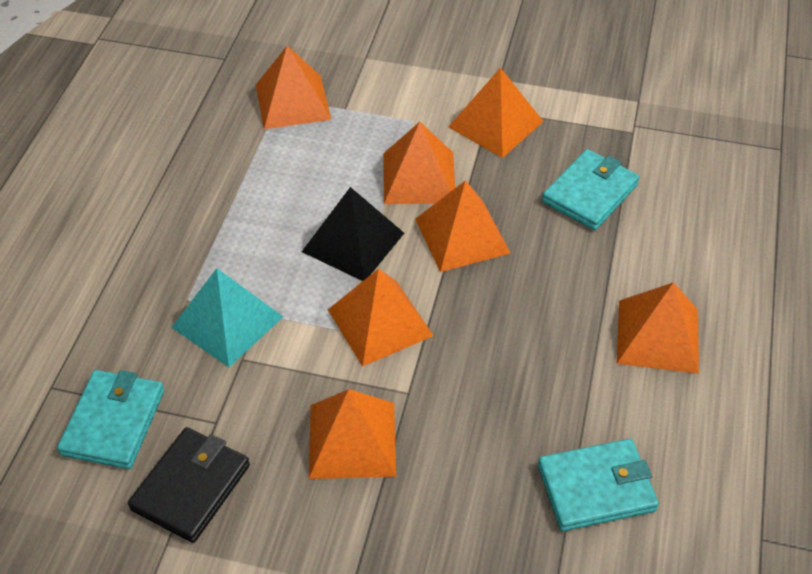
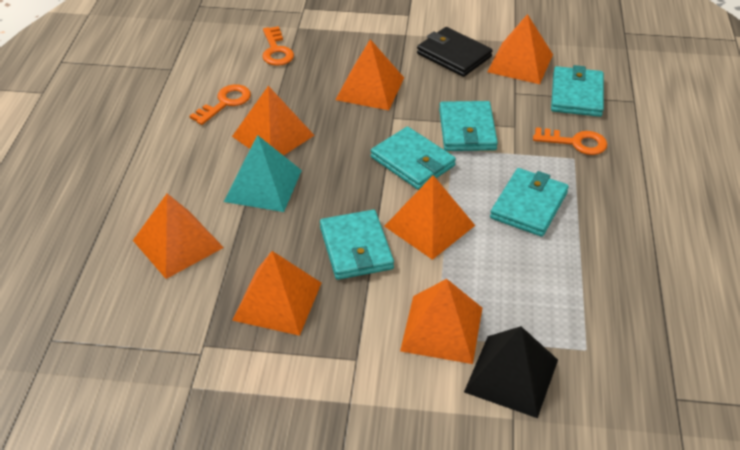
orange key: 0 -> 3
turquoise wallet: 3 -> 5

